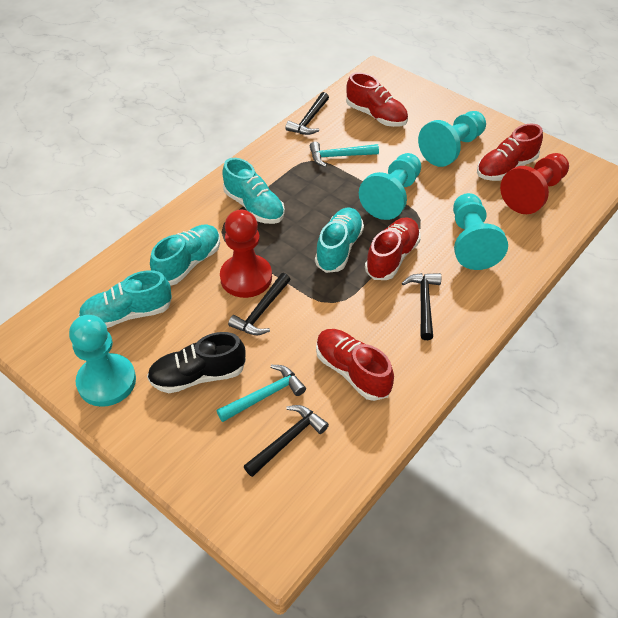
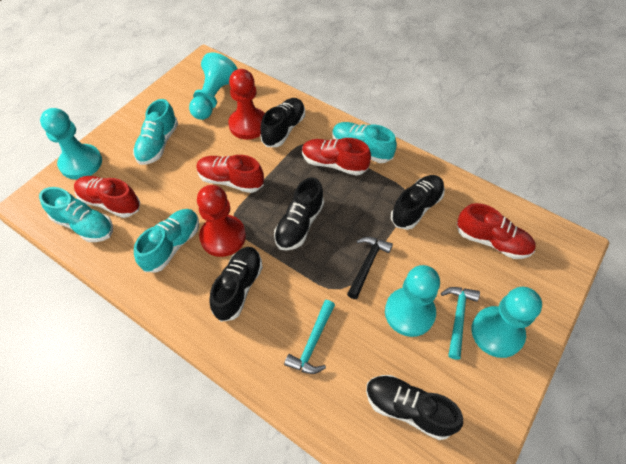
black hammer: 4 -> 1
black shoe: 1 -> 5

